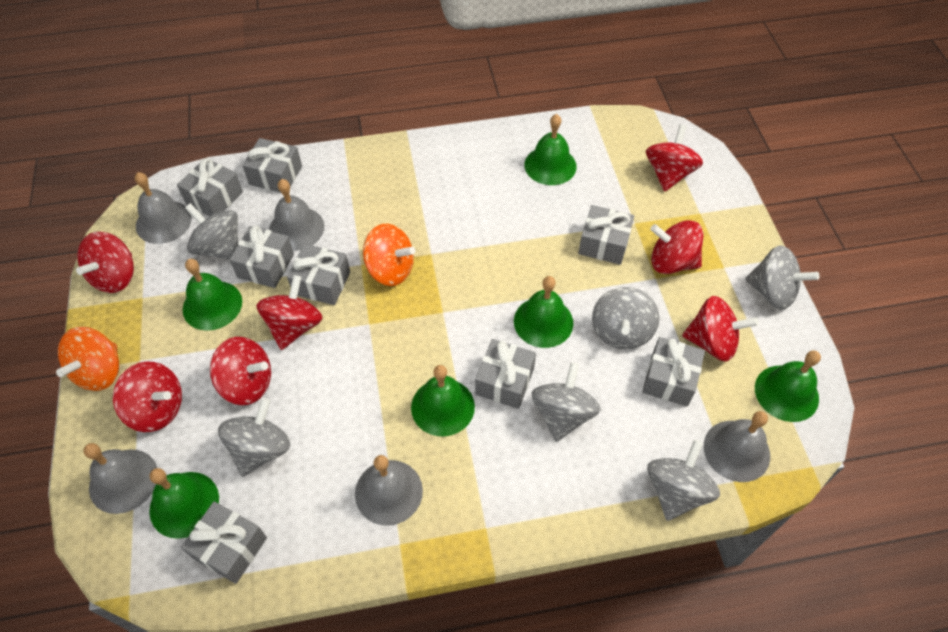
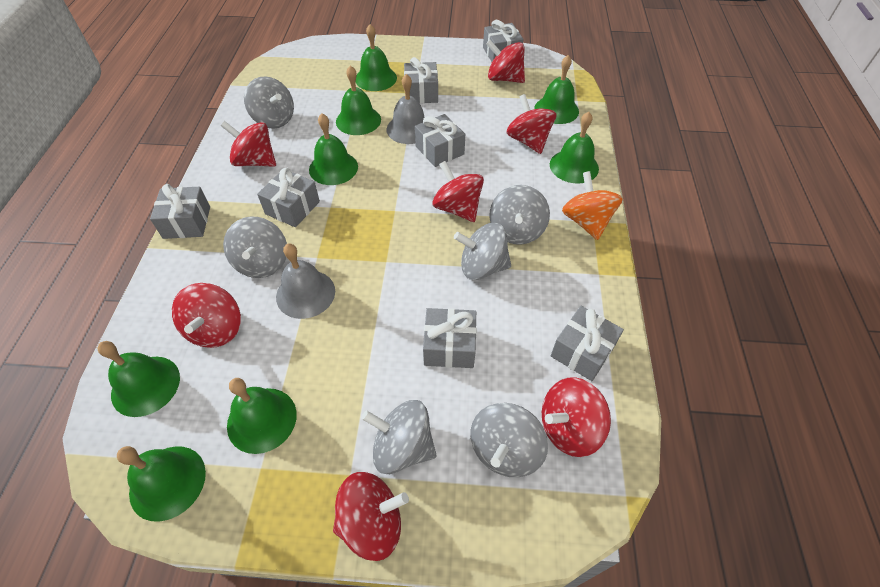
green bell: 6 -> 8
grey bell: 5 -> 2
grey gift: 8 -> 7
orange spinning top: 2 -> 1

